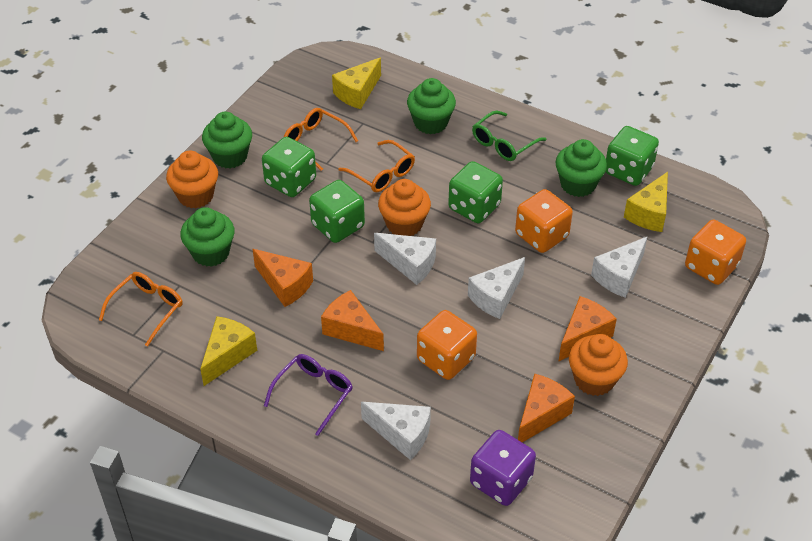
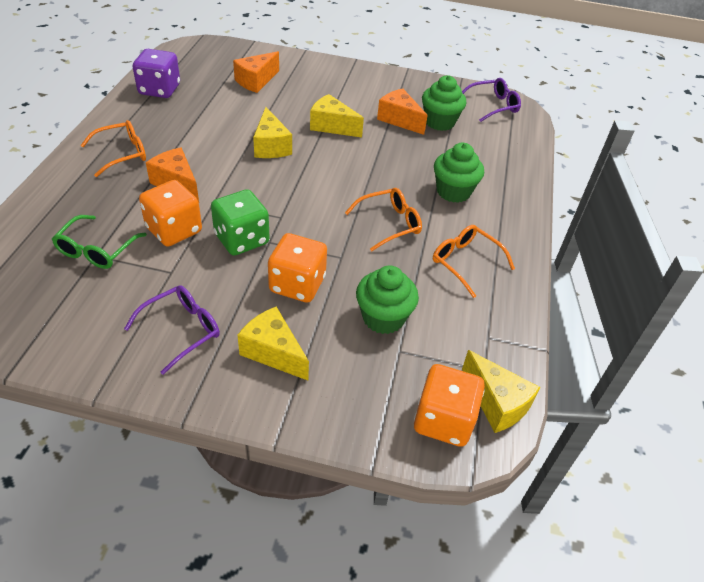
green cupcake: 4 -> 3
green dice: 4 -> 1
orange cheese: 4 -> 3
orange cupcake: 3 -> 0
purple glasses: 1 -> 2
white cheese: 4 -> 0
yellow cheese: 3 -> 4

